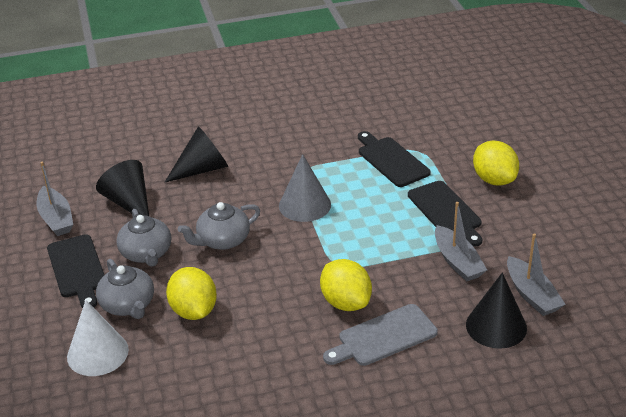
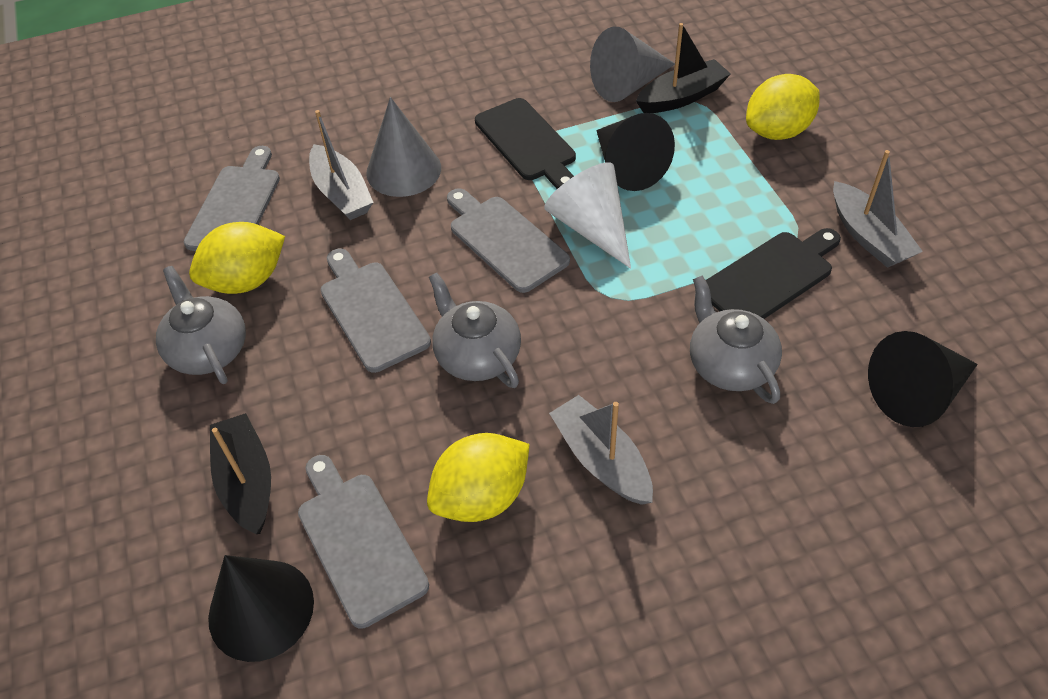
black boat: 0 -> 2
black cutting board: 3 -> 2
grey cone: 1 -> 2
grey cutting board: 1 -> 4

